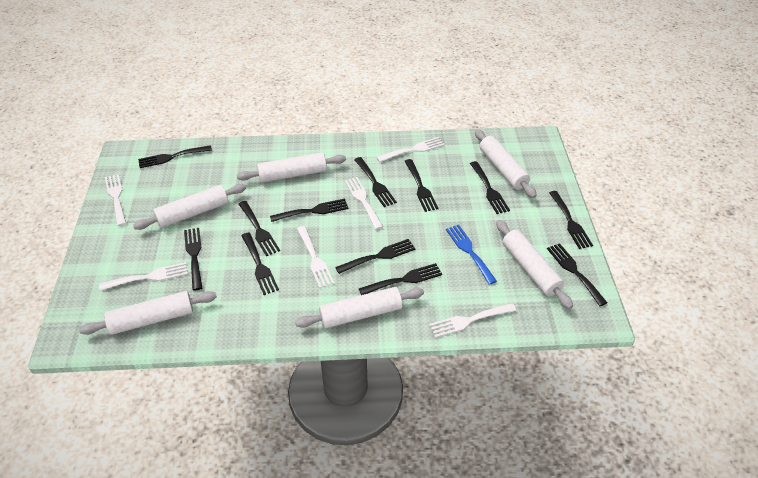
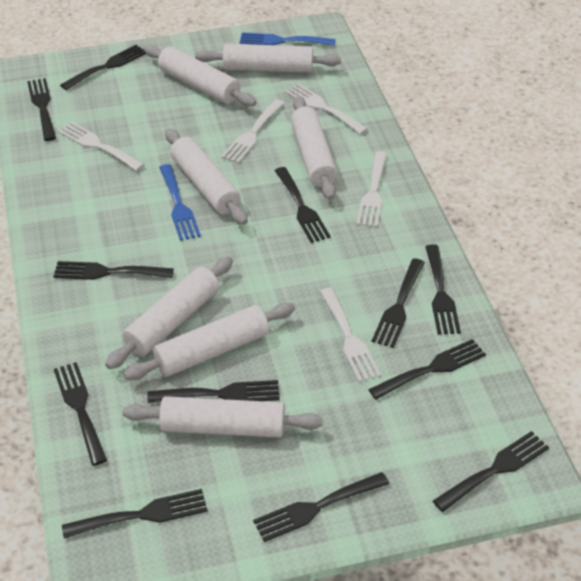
blue fork: 1 -> 2
white fork: 6 -> 5
white rolling pin: 6 -> 7

